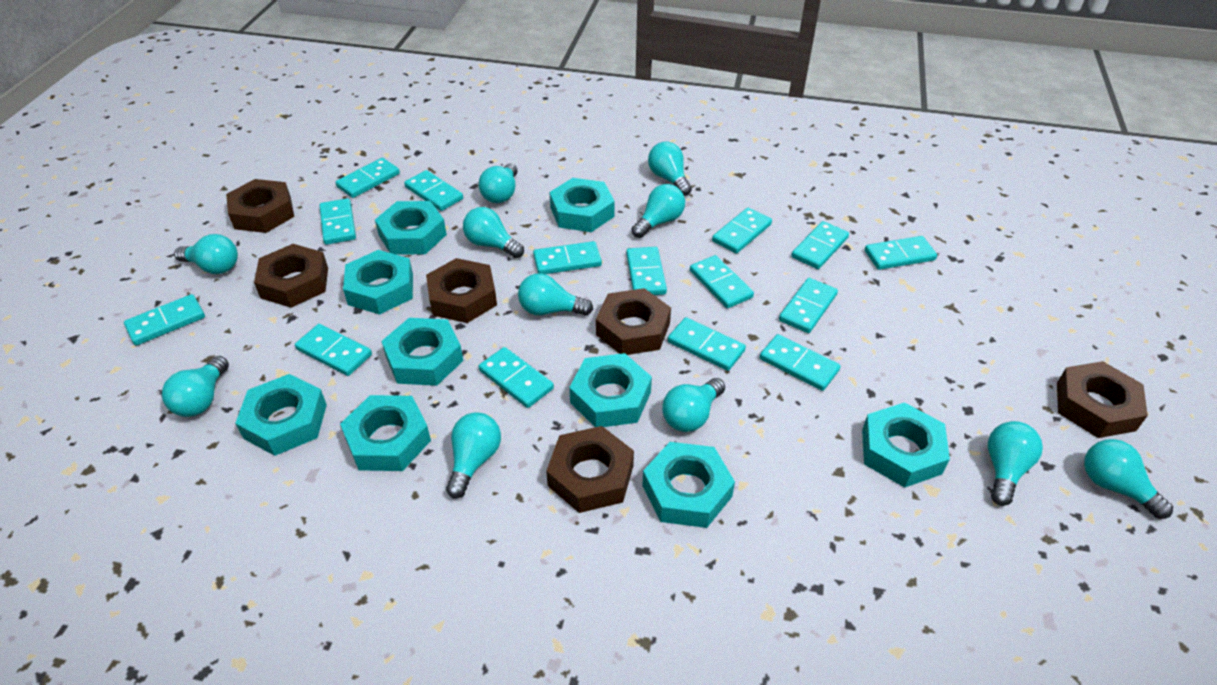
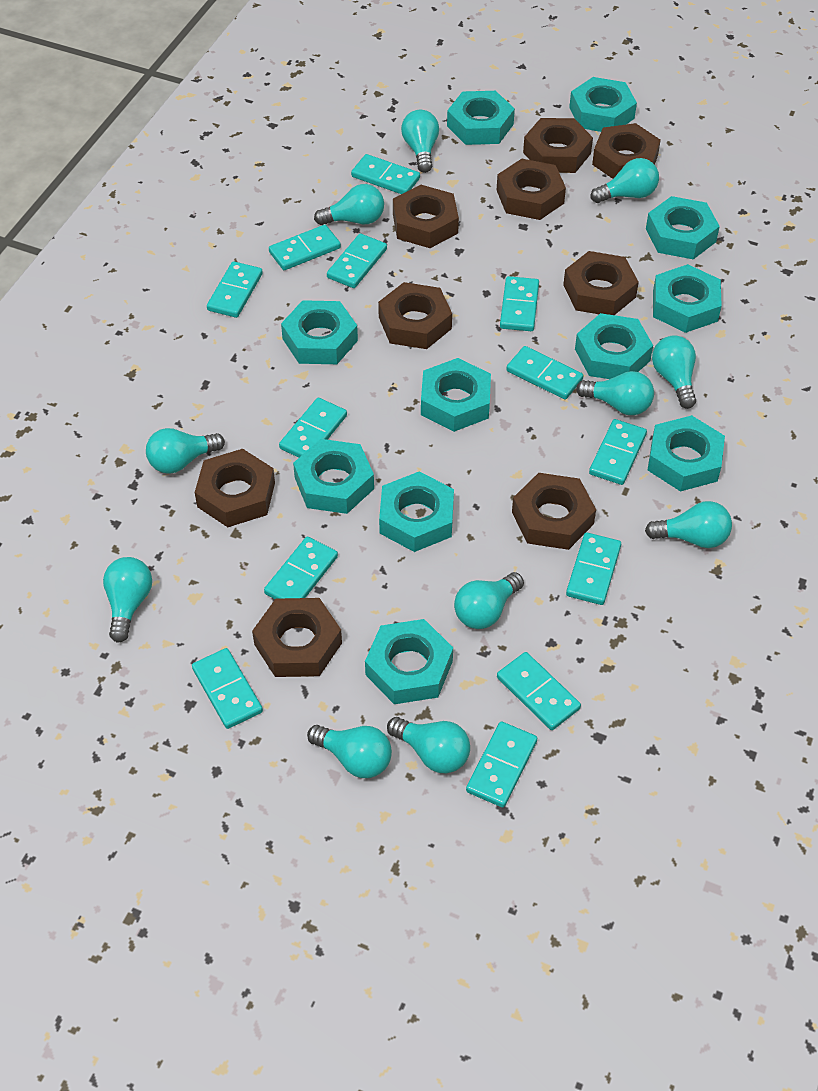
brown nut: 6 -> 9
turquoise domino: 15 -> 13
turquoise nut: 9 -> 11

